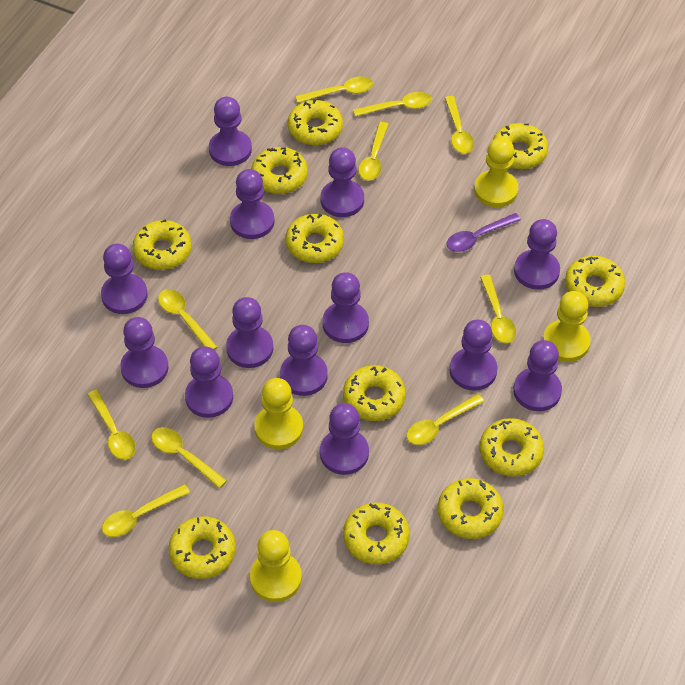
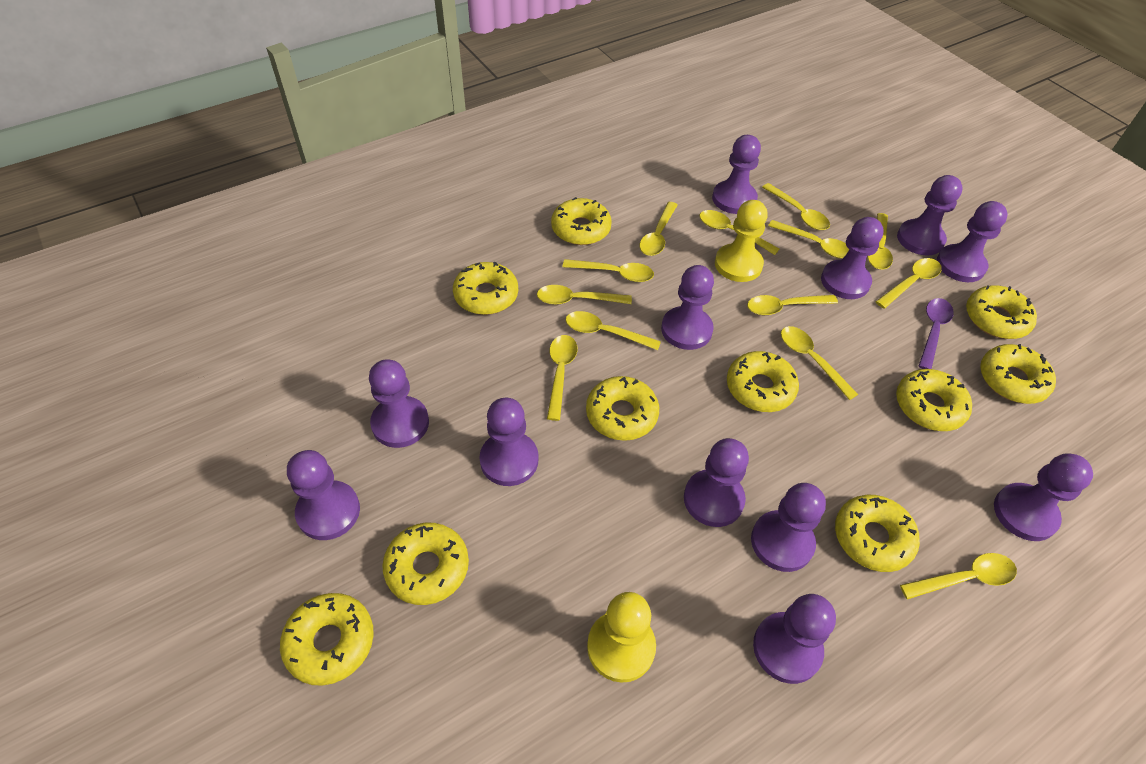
purple pawn: 13 -> 12
yellow donut: 11 -> 10
yellow pawn: 4 -> 2
yellow spoon: 10 -> 13

